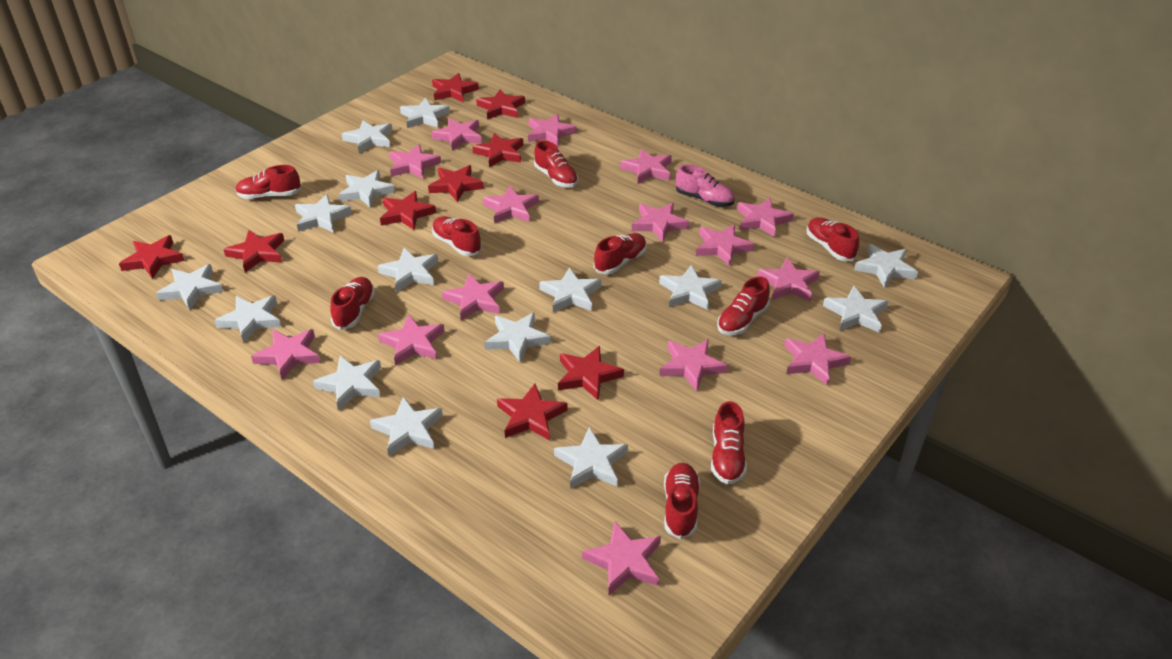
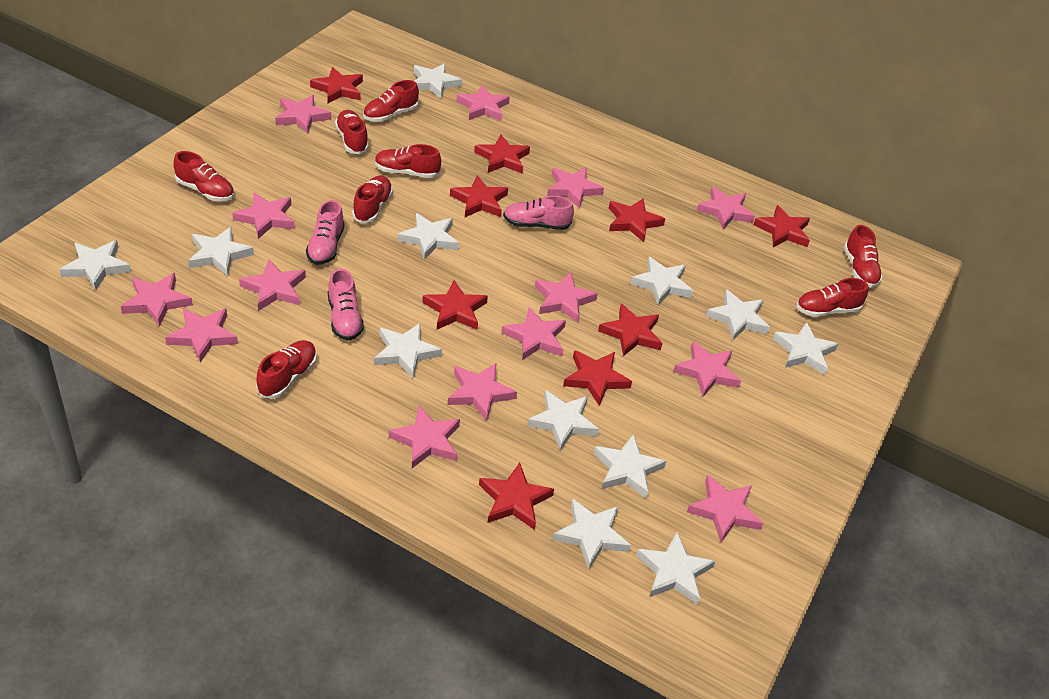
pink shoe: 1 -> 3
pink star: 15 -> 14
red shoe: 9 -> 8
white star: 15 -> 12

